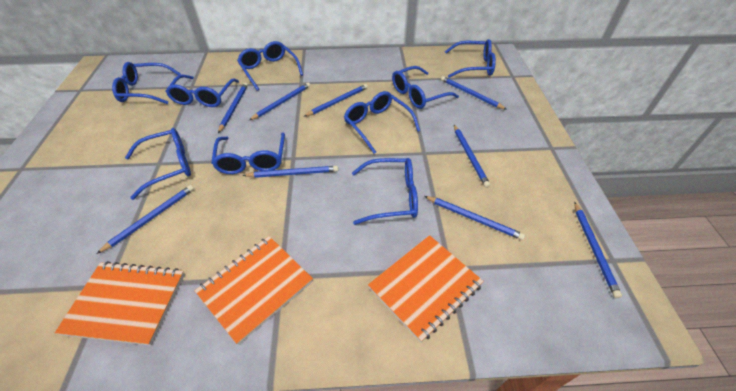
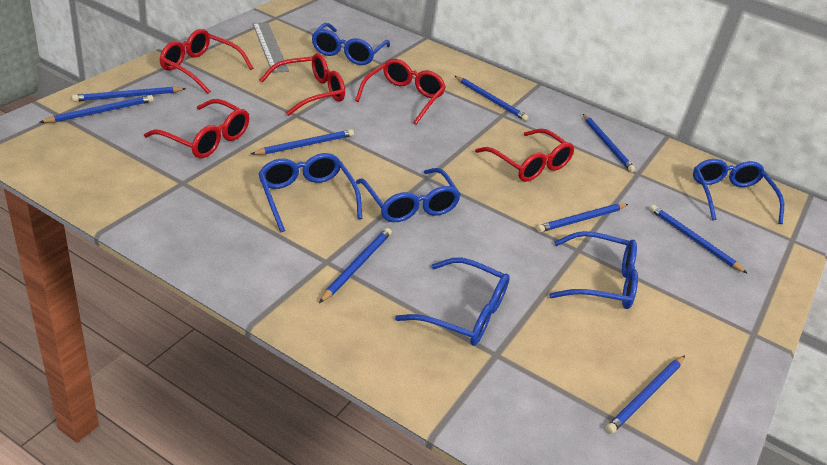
blue glasses: 9 -> 6
grey ruler: 0 -> 1
orange notebook: 3 -> 0
red glasses: 0 -> 5

